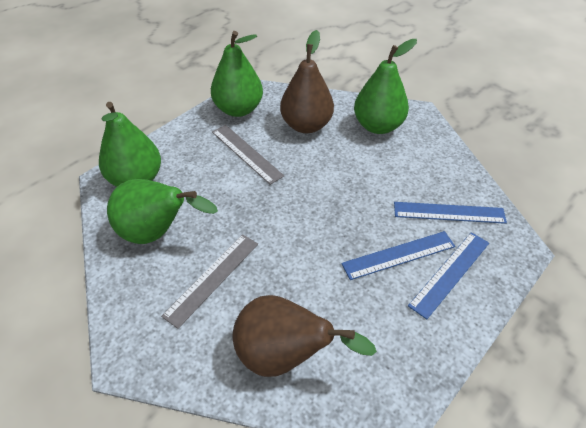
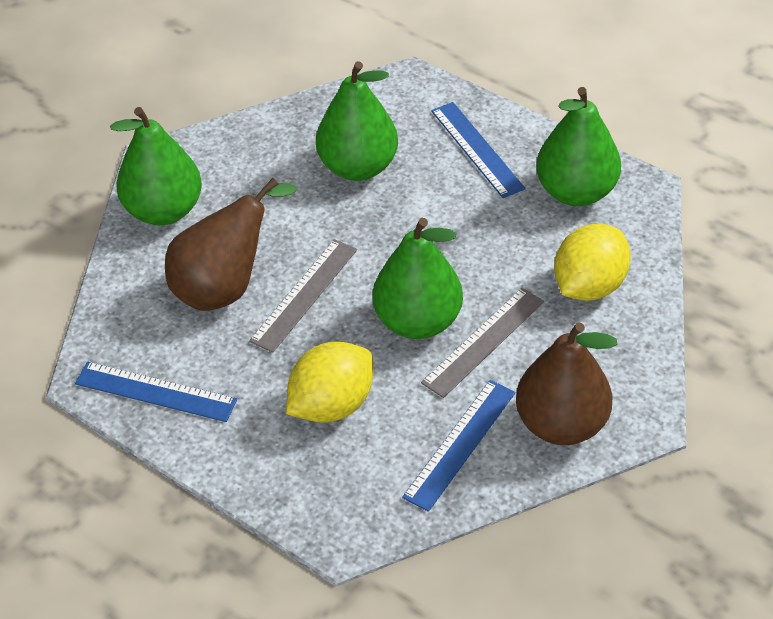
yellow lemon: 0 -> 2

